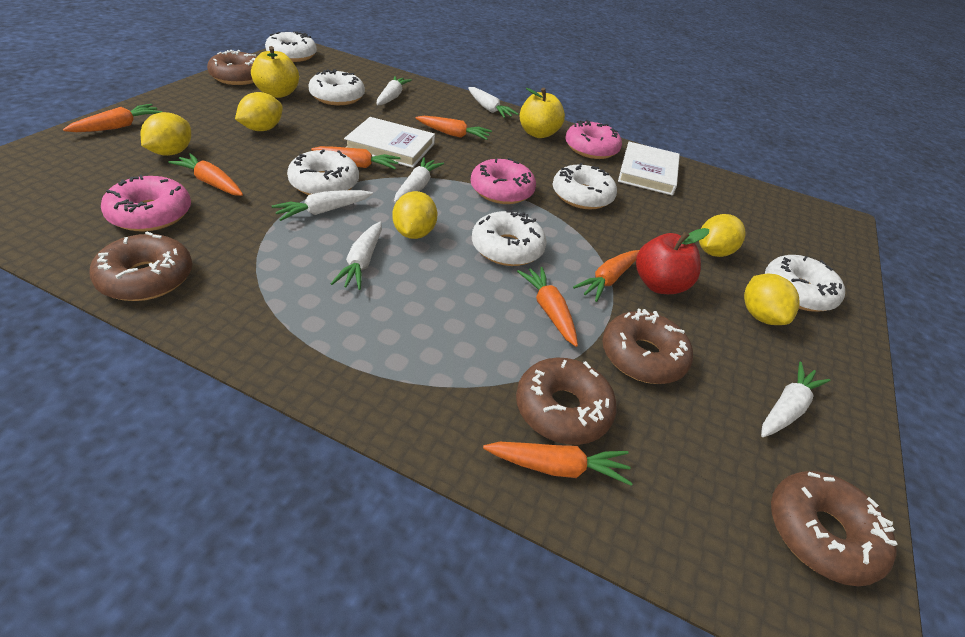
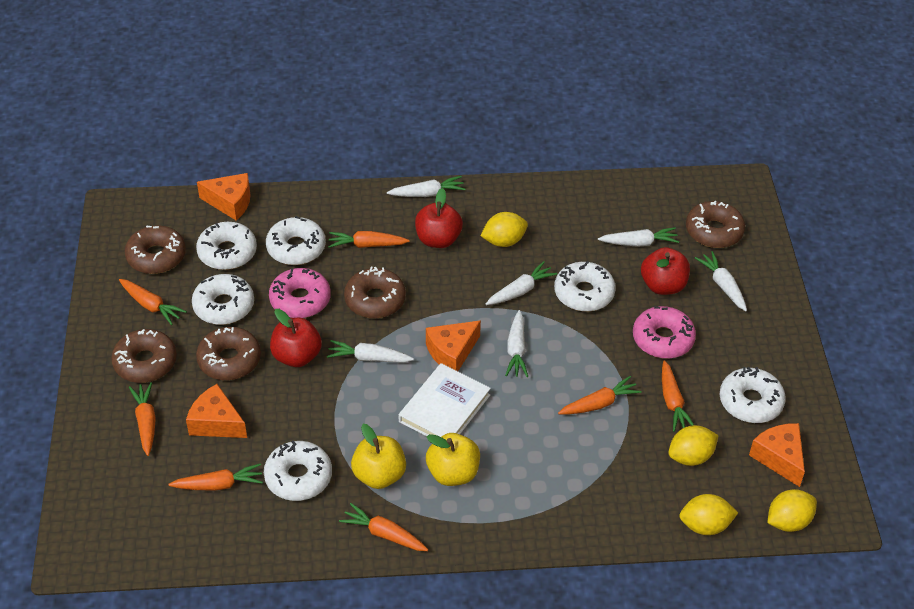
orange cheese: 0 -> 4
pink donut: 3 -> 2
red apple: 1 -> 3
white book: 2 -> 1
yellow lemon: 5 -> 4

